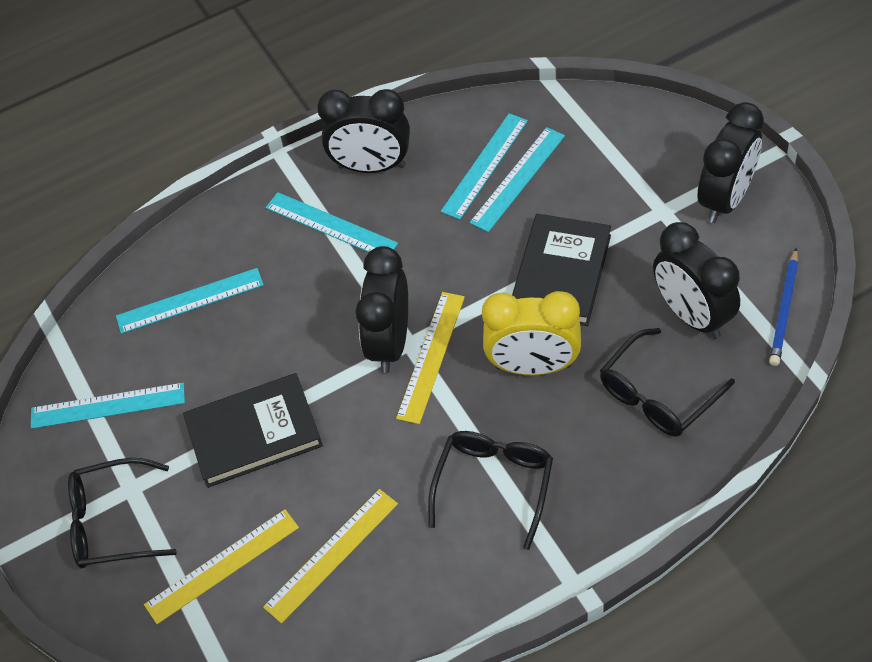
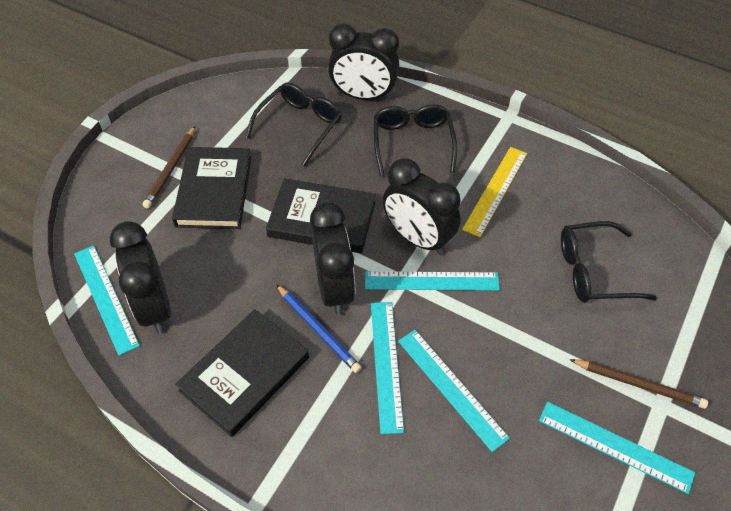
black book: 2 -> 3
brown pencil: 0 -> 2
yellow clock: 1 -> 0
yellow ruler: 3 -> 1

